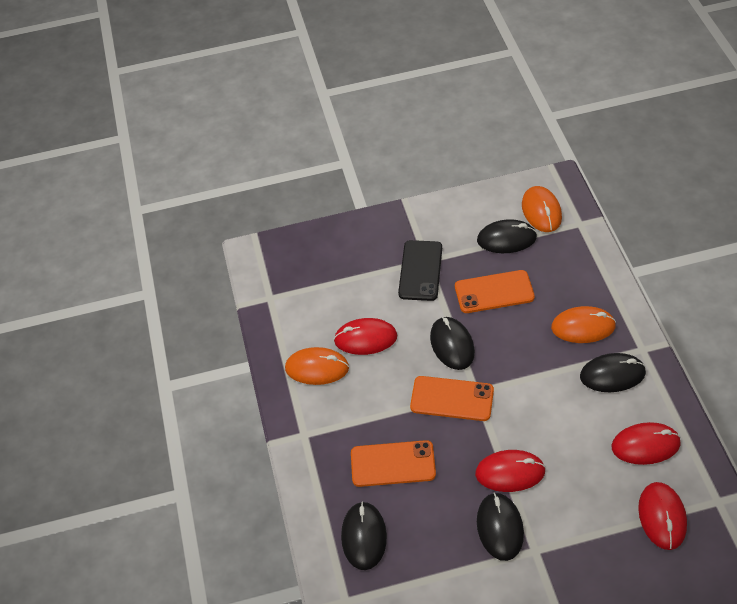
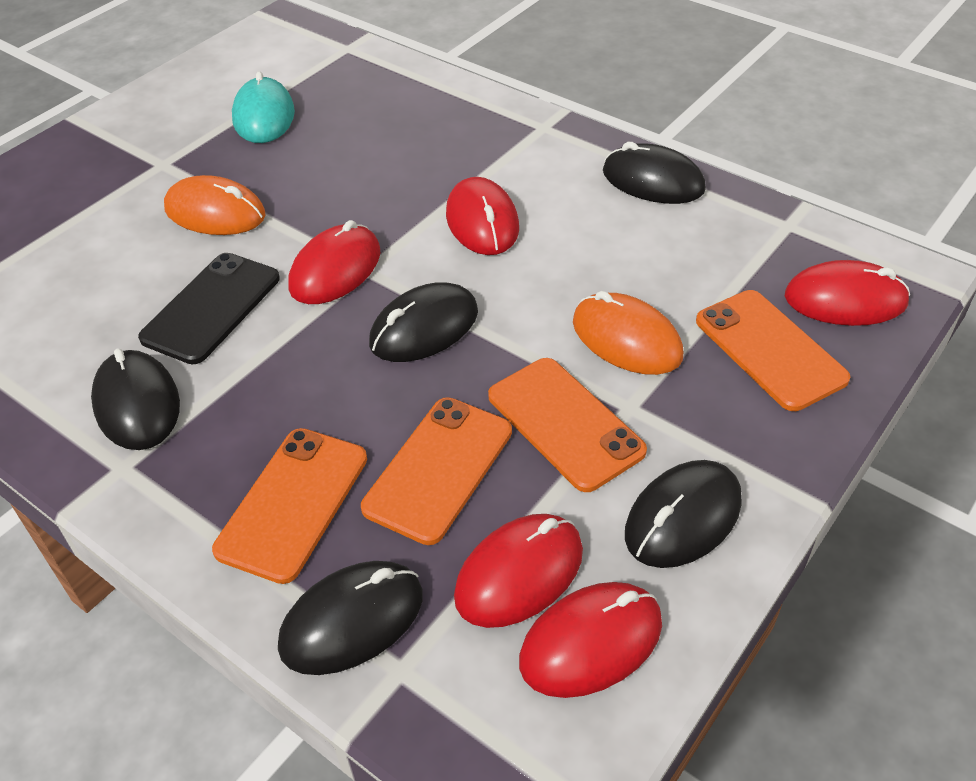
orange mouse: 3 -> 2
orange phone: 3 -> 4
red mouse: 4 -> 5
turquoise mouse: 0 -> 1

